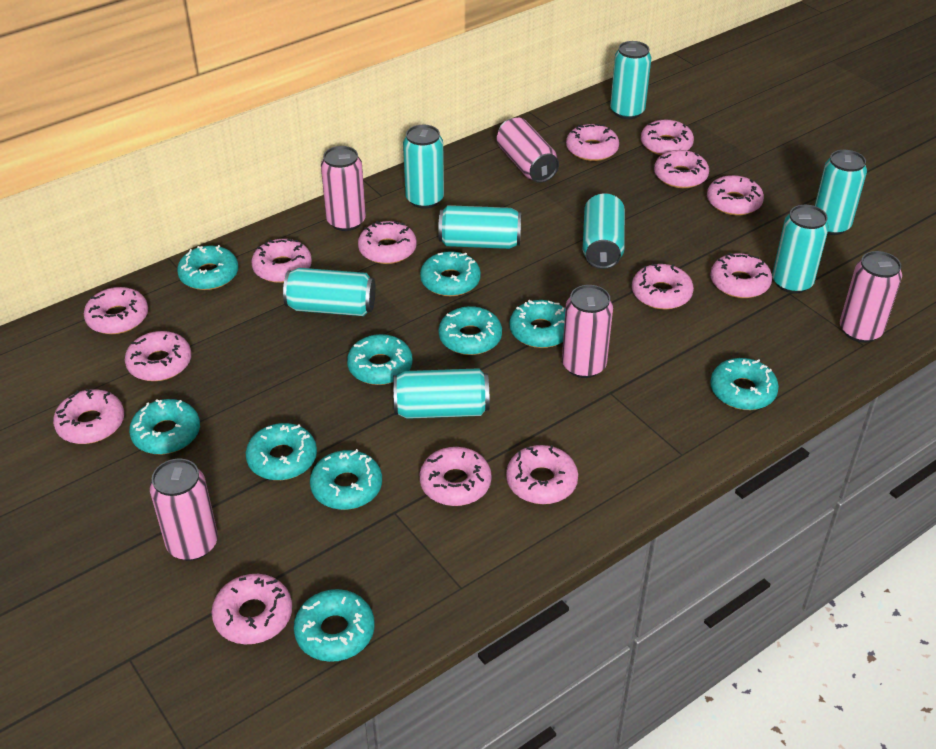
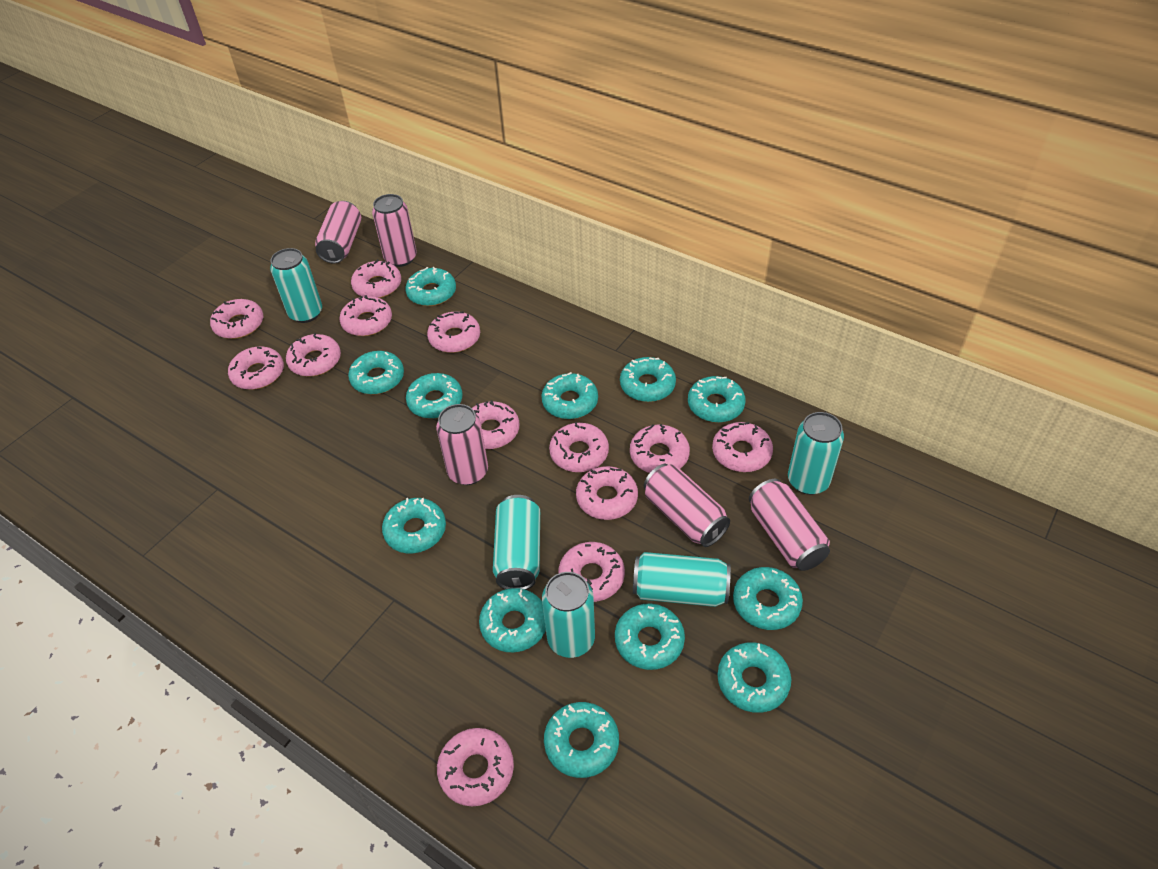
pink donut: 14 -> 13
turquoise can: 8 -> 5
turquoise donut: 10 -> 12

